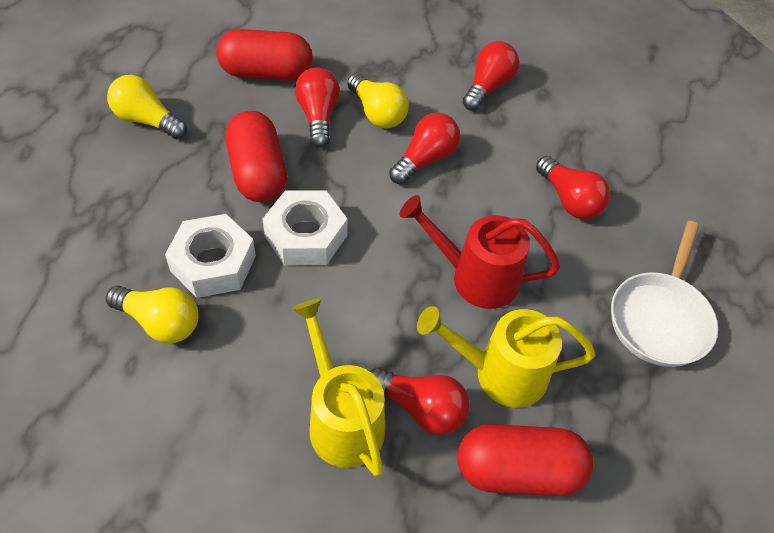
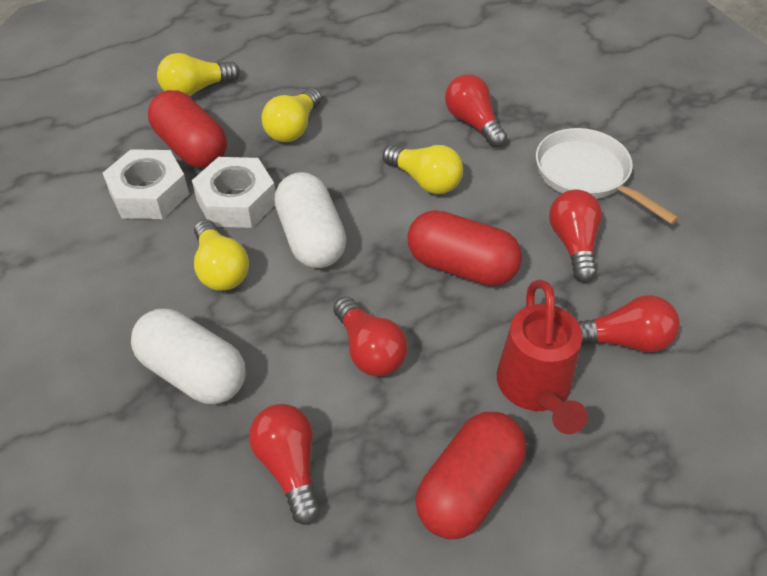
white capsule: 0 -> 2
yellow light bulb: 3 -> 4
yellow watering can: 2 -> 0

